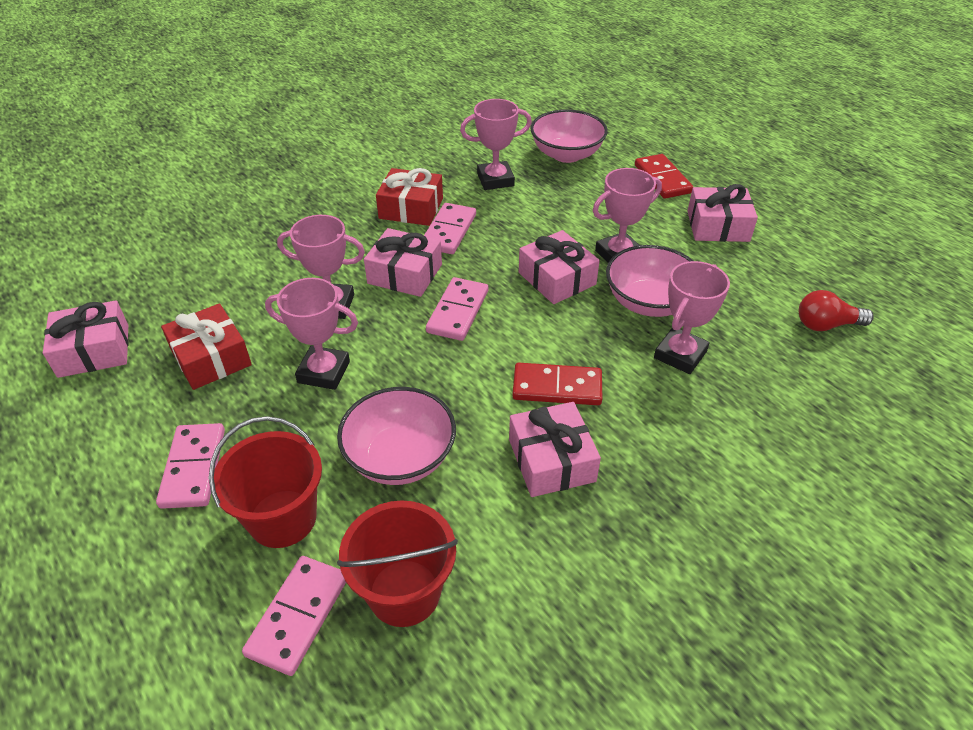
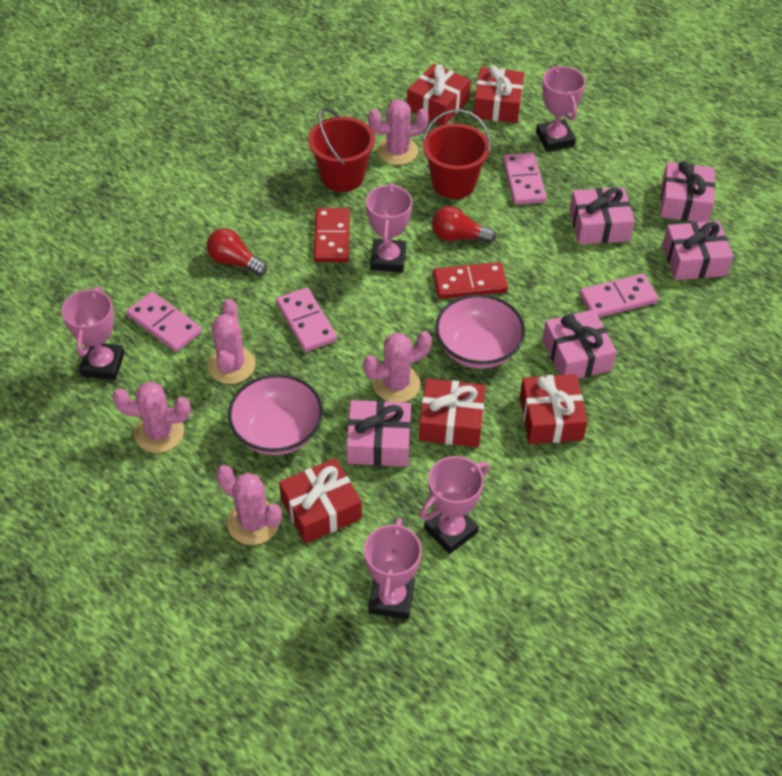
pink bowl: 3 -> 2
pink cactus: 0 -> 5
red gift: 2 -> 5
red light bulb: 1 -> 2

